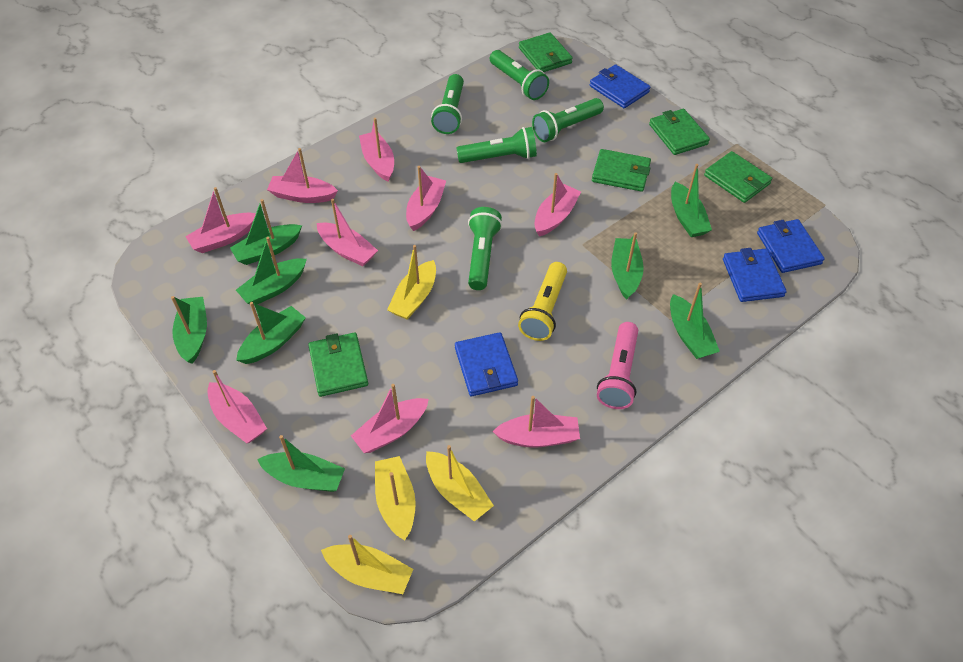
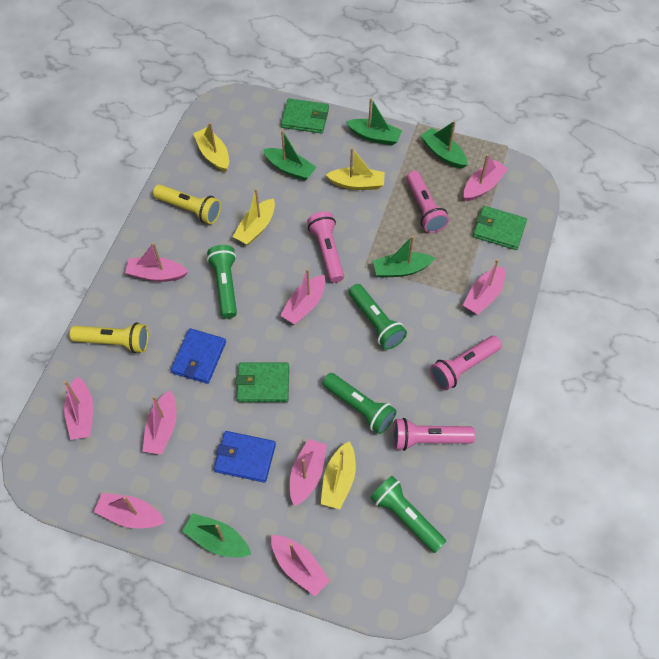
blue wallet: 4 -> 2
green boat: 8 -> 5
green flashlight: 5 -> 4
green wallet: 5 -> 3
pink flashlight: 1 -> 4
yellow flashlight: 1 -> 2

